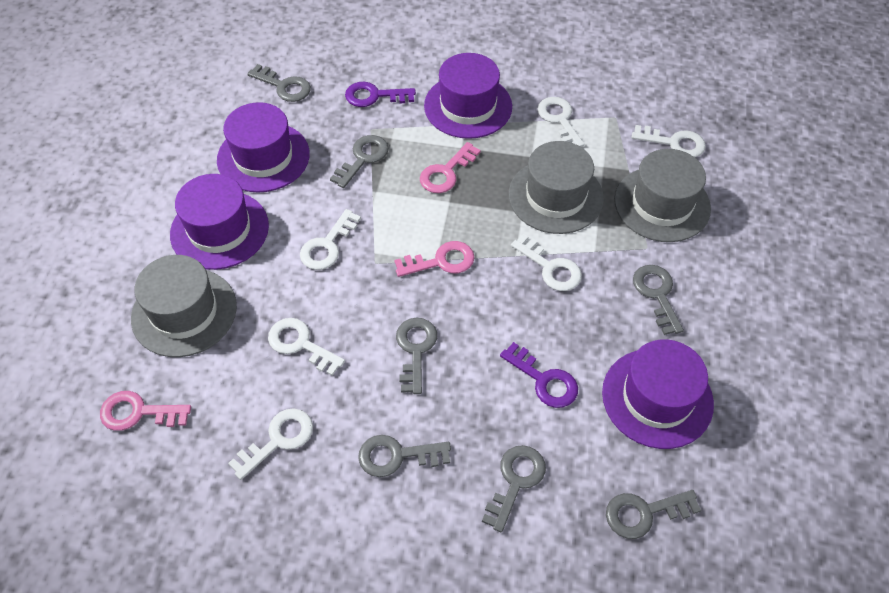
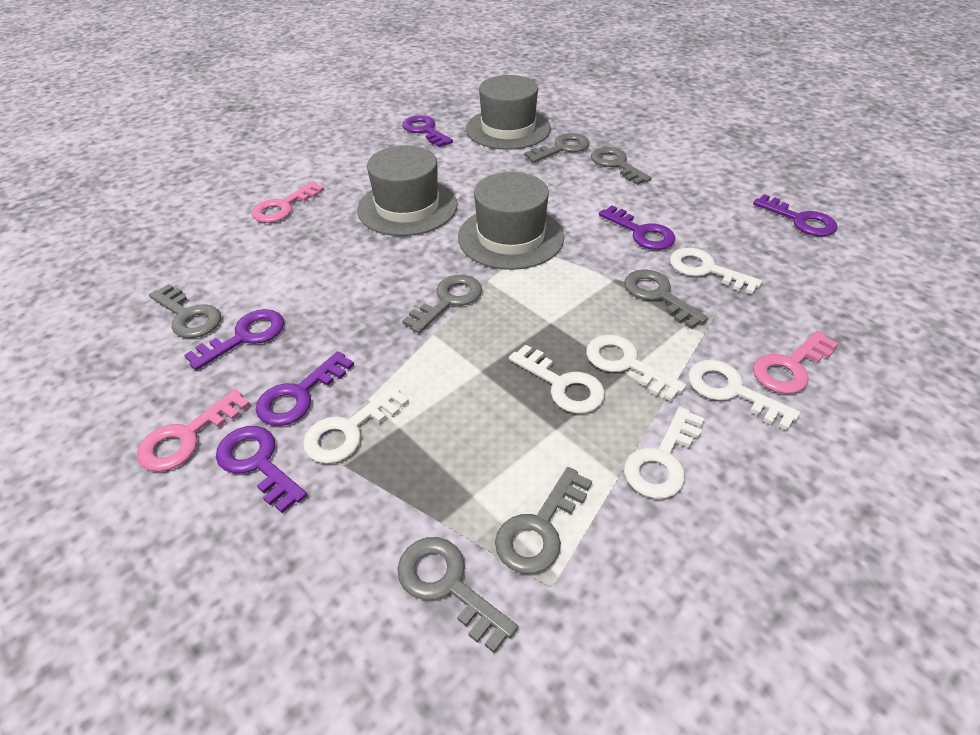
purple hat: 4 -> 0
purple key: 2 -> 6

